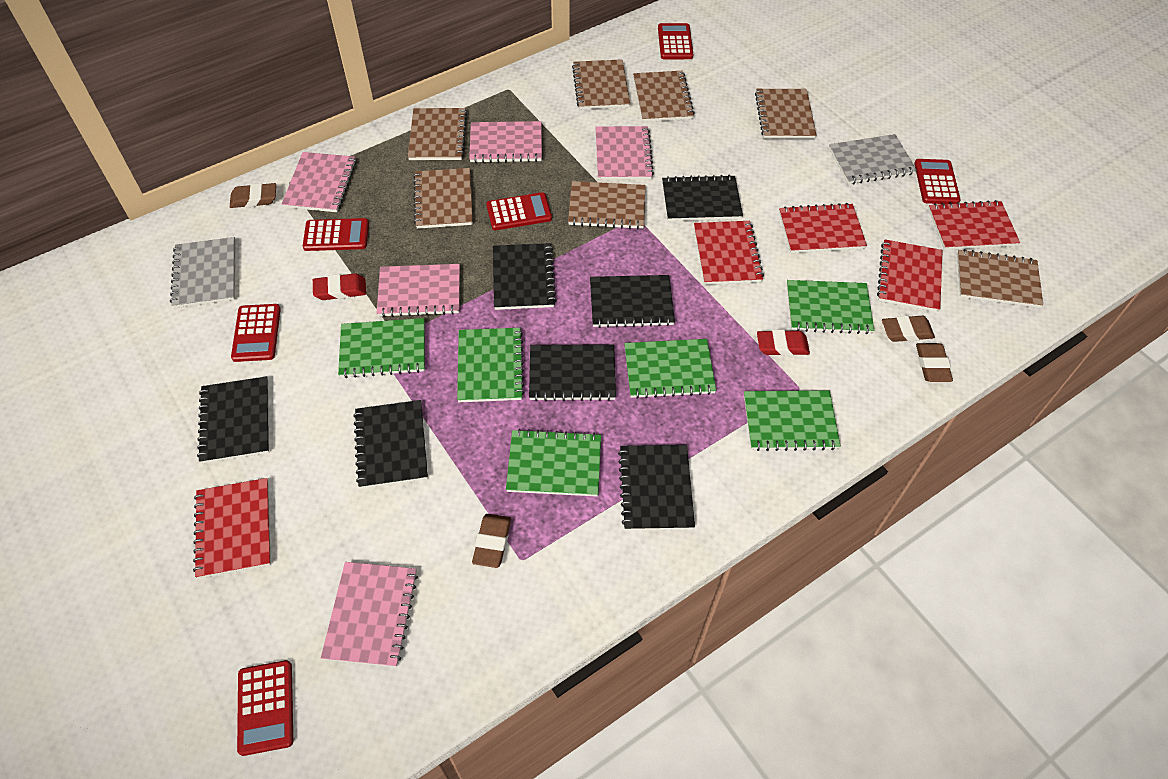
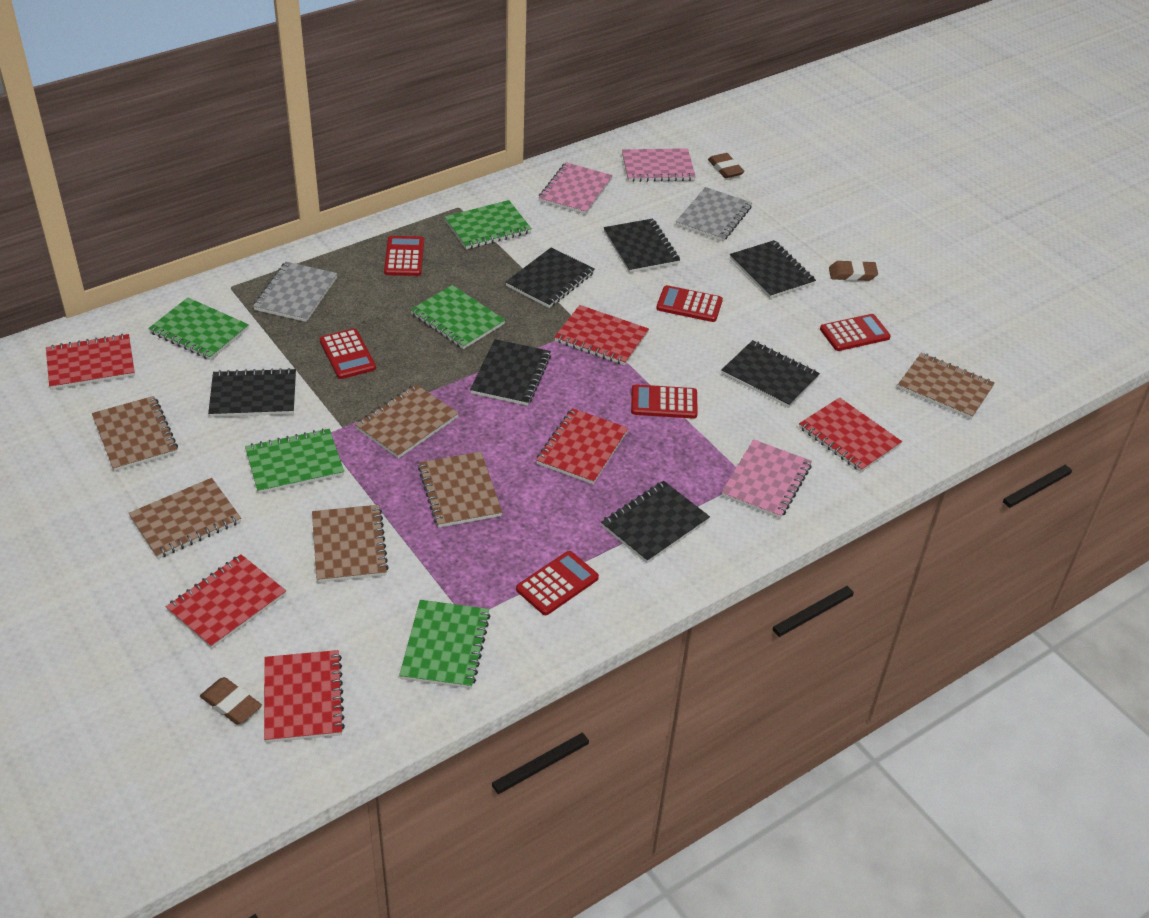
brown eraser: 4 -> 3
brown notebook: 7 -> 6
green notebook: 6 -> 5
pink notebook: 5 -> 3
red eraser: 2 -> 0
red notebook: 5 -> 6

